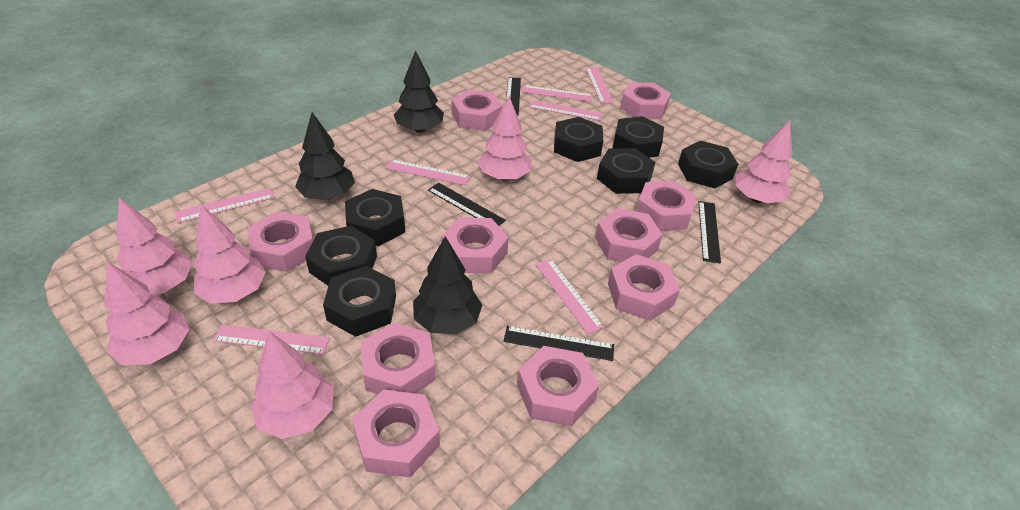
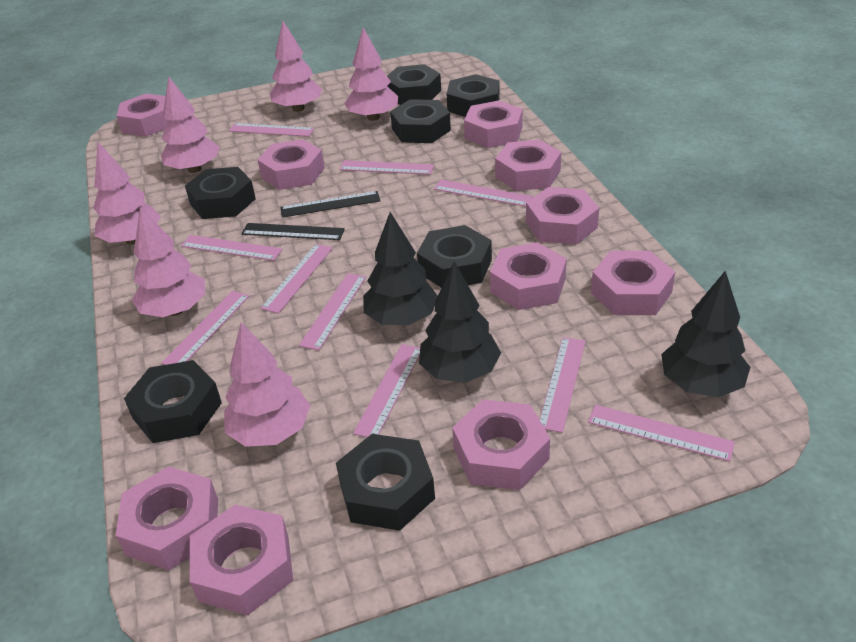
black ruler: 4 -> 2
pink ruler: 7 -> 10

